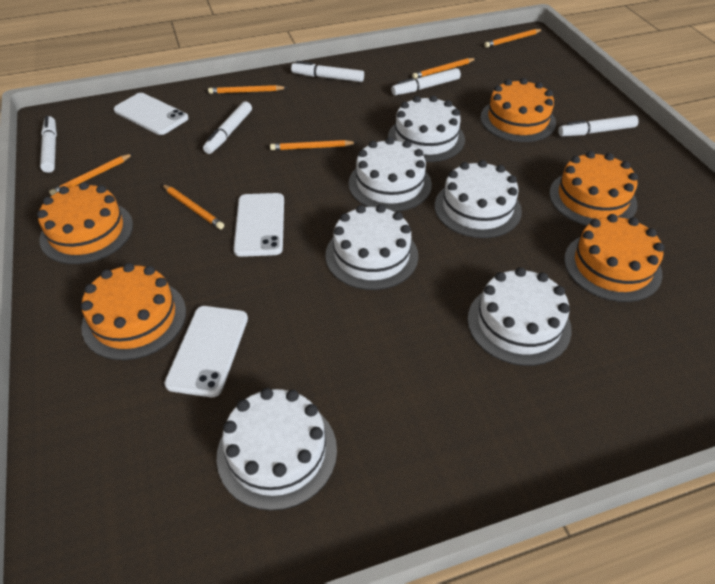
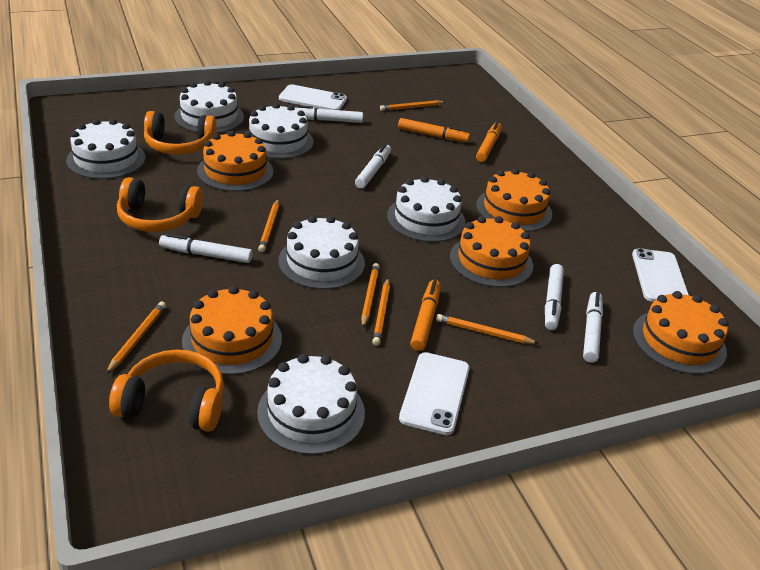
orange headphones: 0 -> 3
orange marker: 0 -> 3

